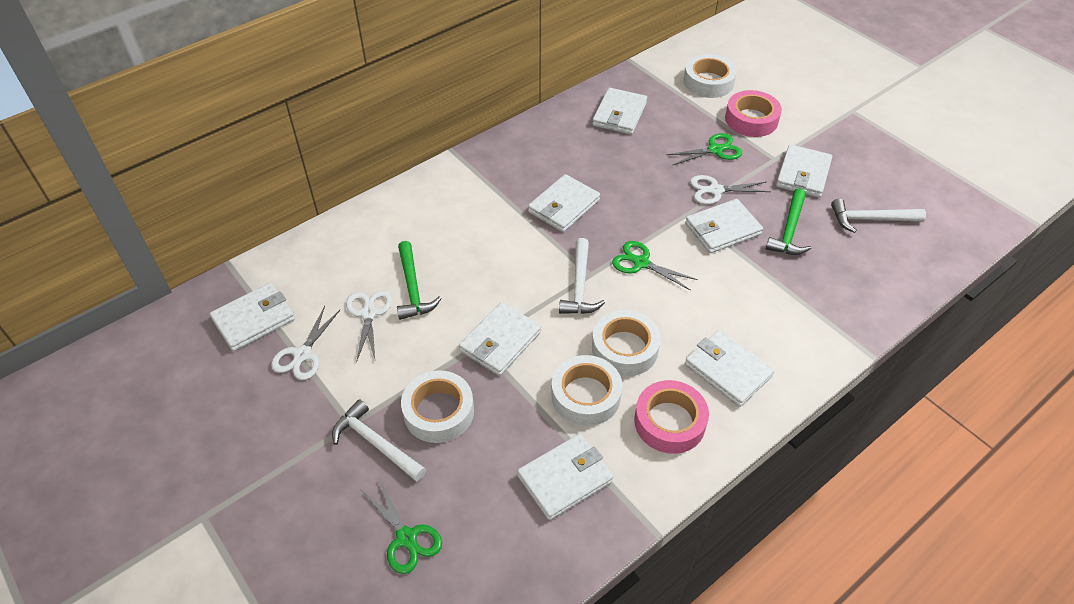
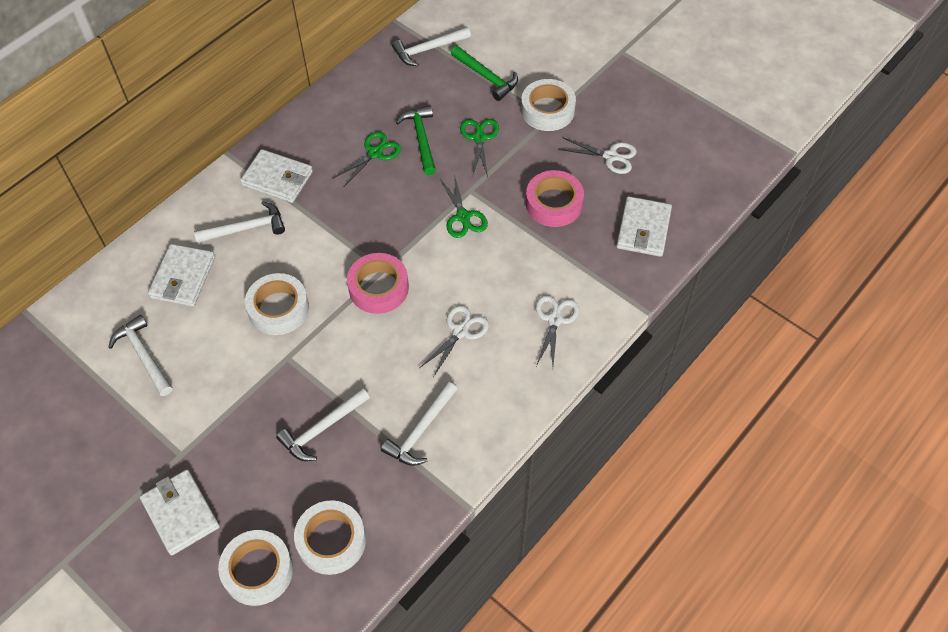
white hammer: 3 -> 5
white wallet: 8 -> 4

